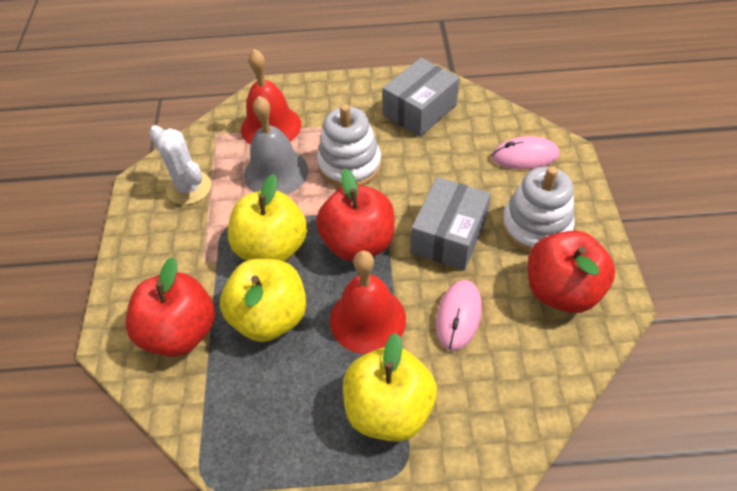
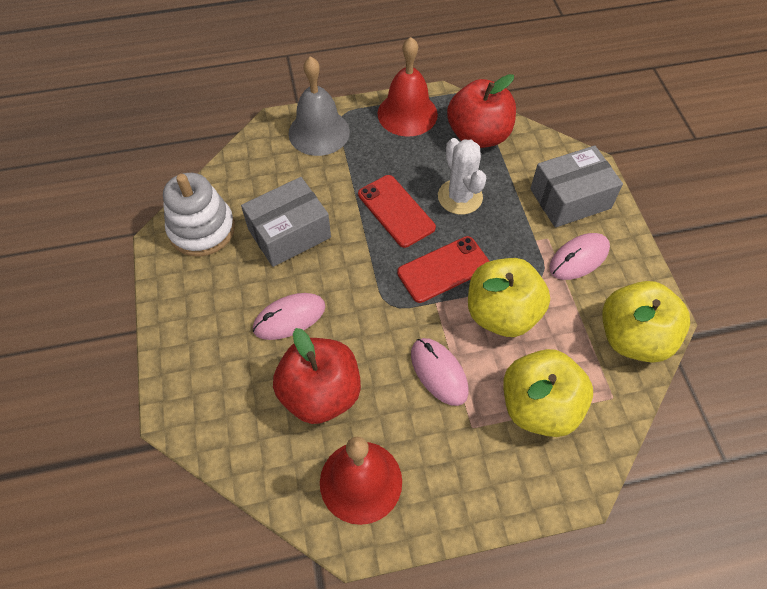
pink mouse: 2 -> 3
red apple: 3 -> 2
red phone: 0 -> 2
white stacking toy: 2 -> 1

